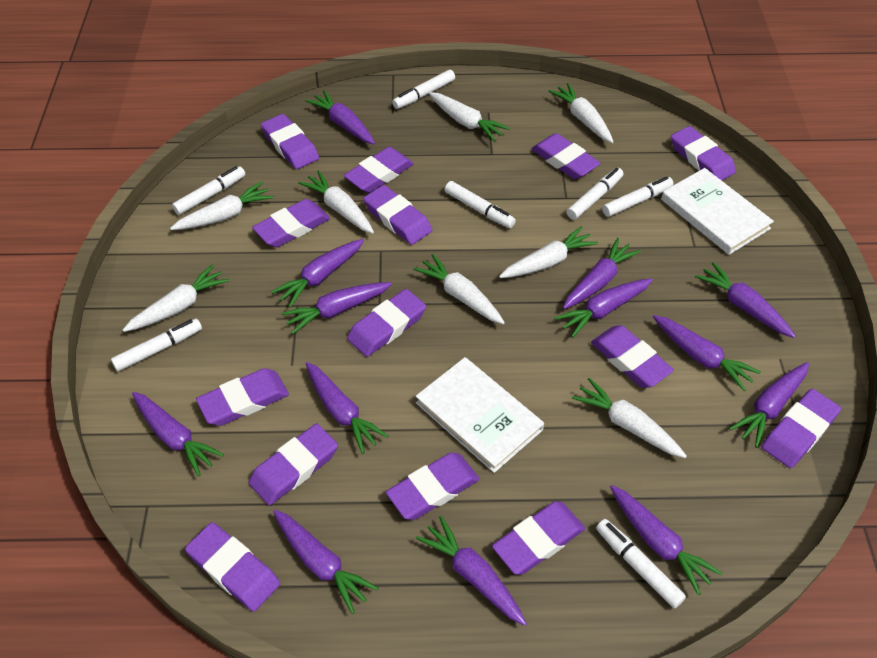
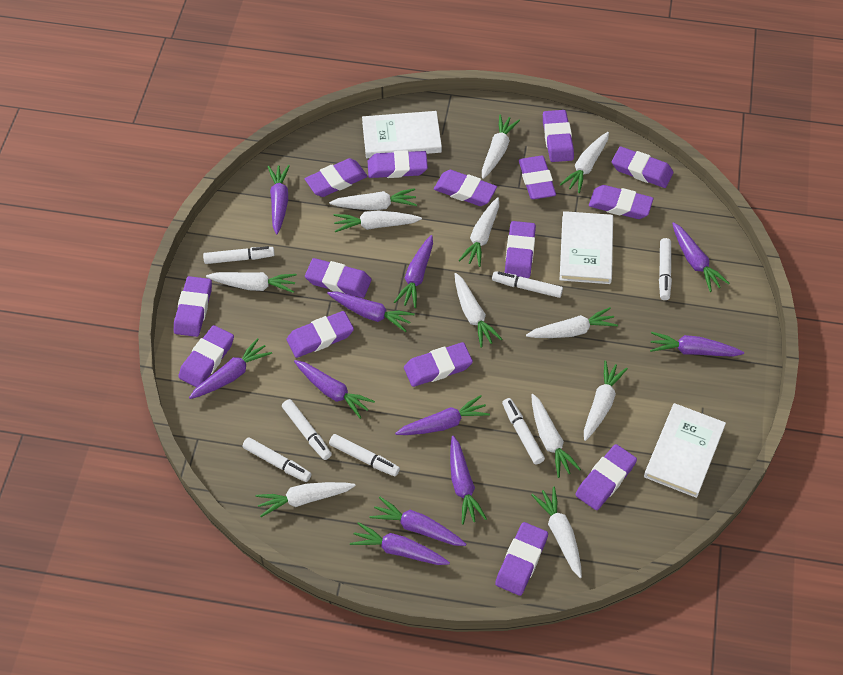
purple carrot: 13 -> 11
purple eraser: 14 -> 15
white book: 2 -> 3
white carrot: 8 -> 12

